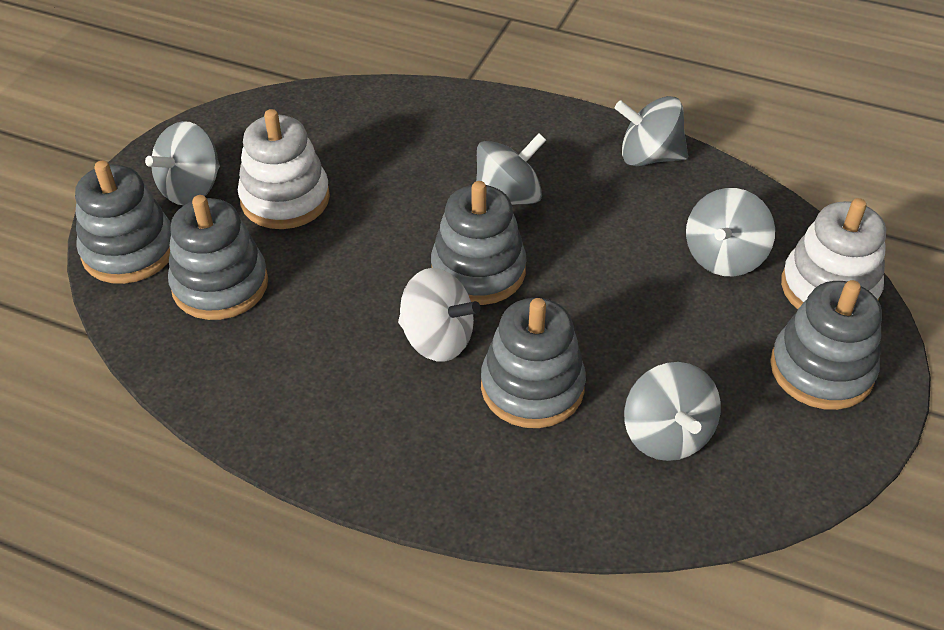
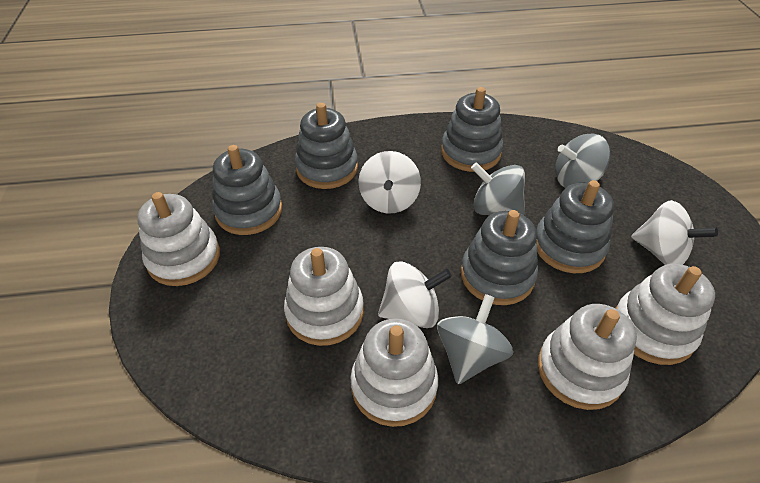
grey spinning top: 5 -> 3
white spinning top: 1 -> 3
white stacking toy: 2 -> 5

